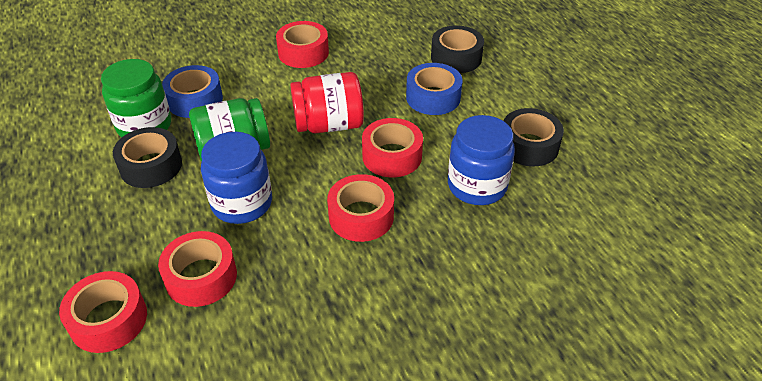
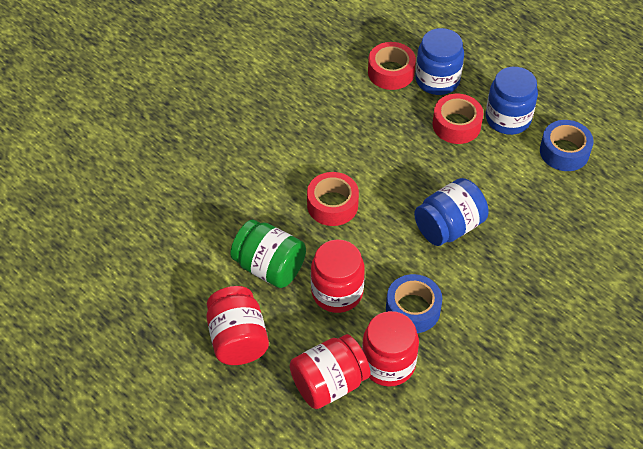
black tape: 3 -> 0
blue jar: 2 -> 3
green jar: 2 -> 1
red jar: 1 -> 4
red tape: 5 -> 3

